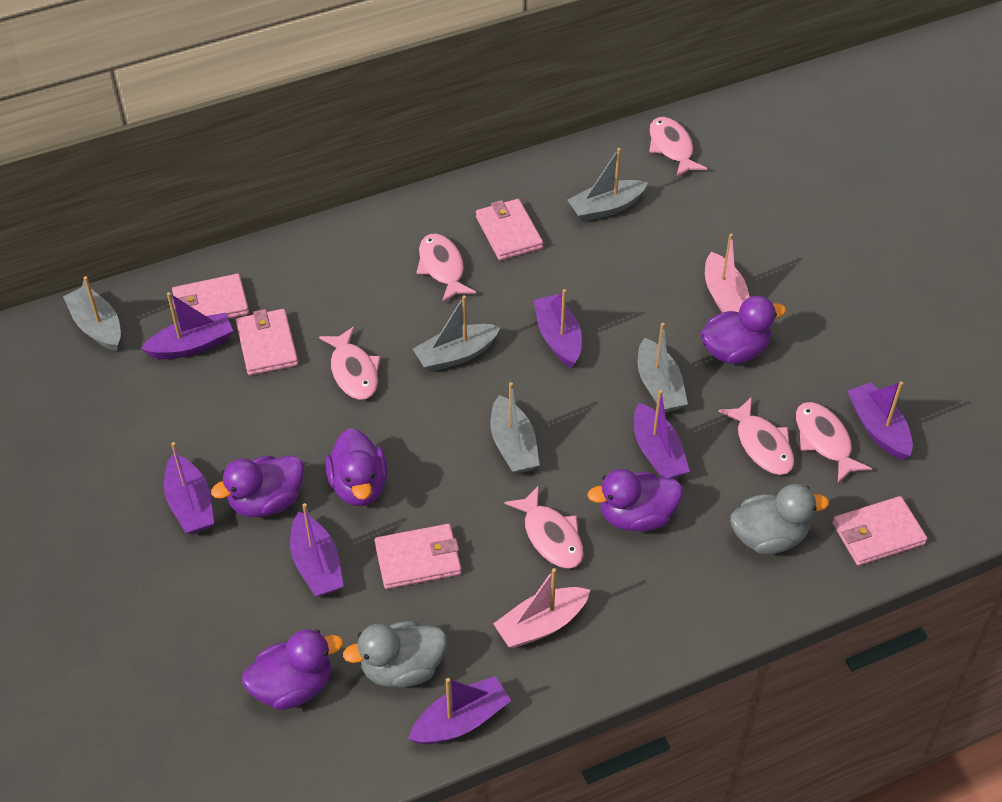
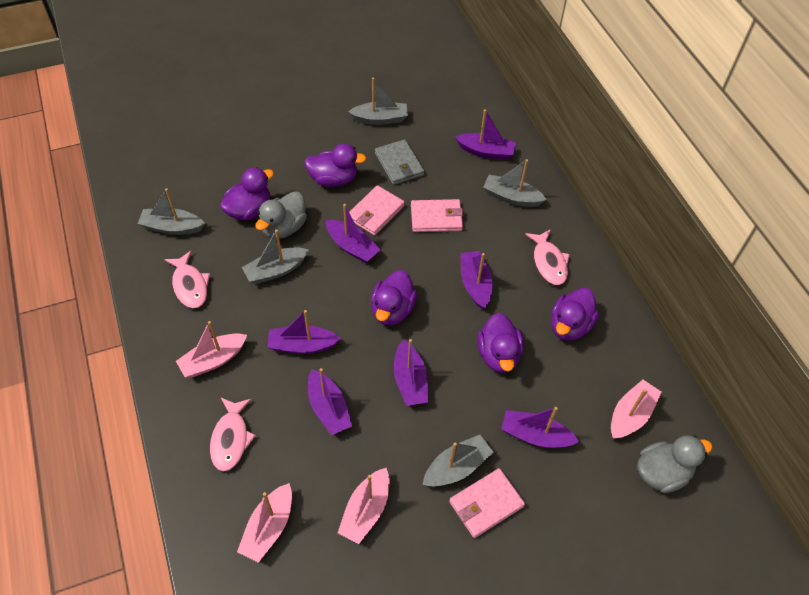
grey wallet: 0 -> 1
pink boat: 2 -> 4
pink fish: 6 -> 3
pink wallet: 5 -> 3

